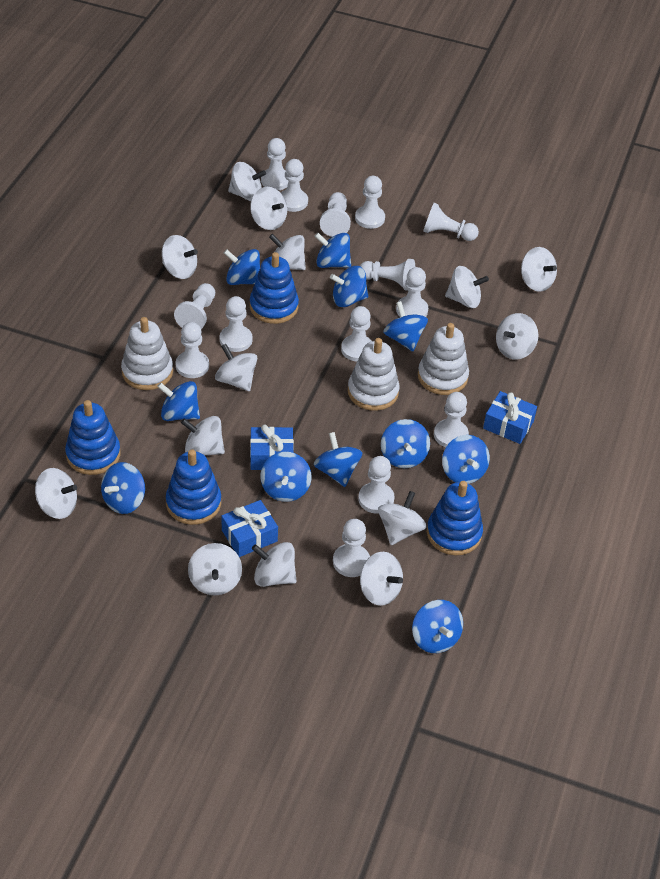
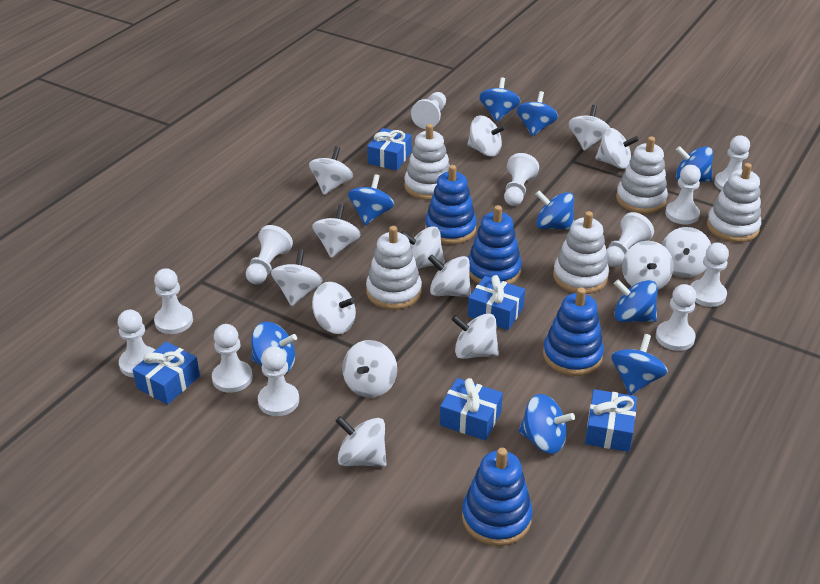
blue gift: 3 -> 5
blue spinning top: 11 -> 9
white pawn: 14 -> 12
white stacking toy: 3 -> 5

